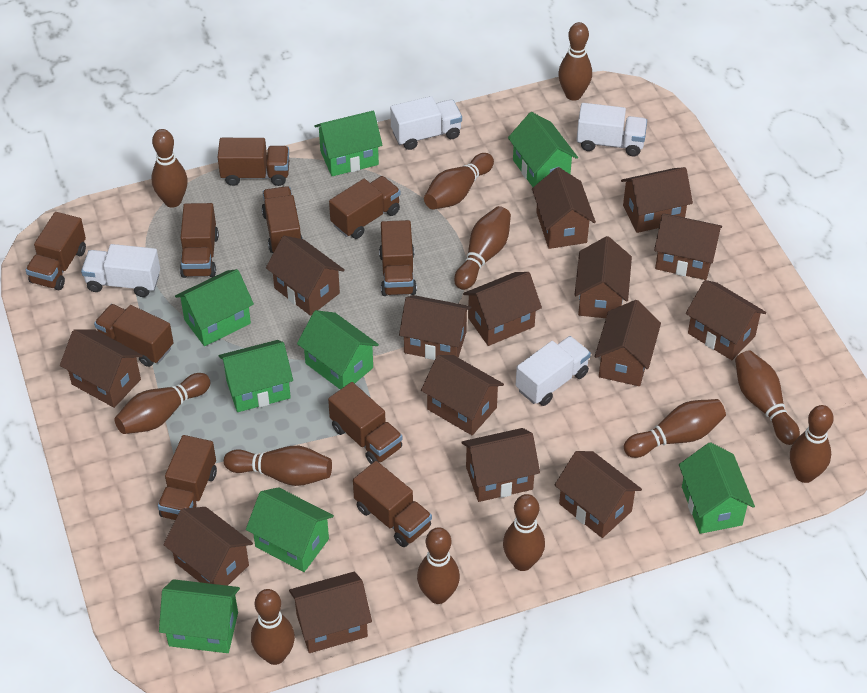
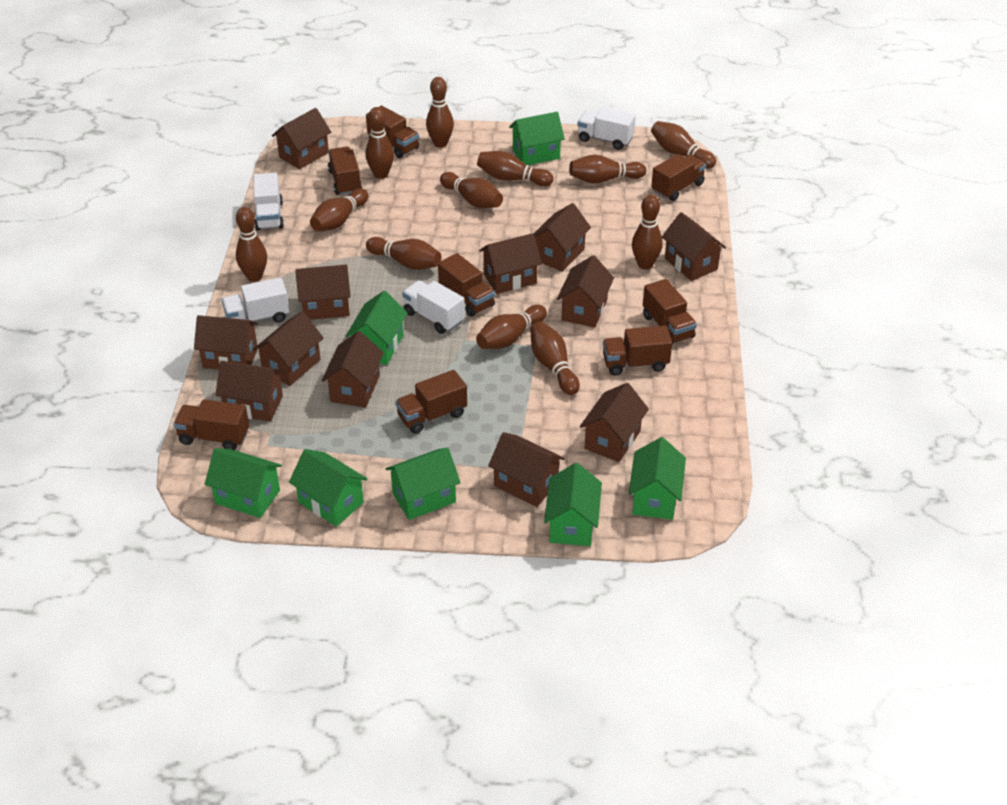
brown house: 15 -> 12
brown truck: 10 -> 8
green house: 8 -> 7

